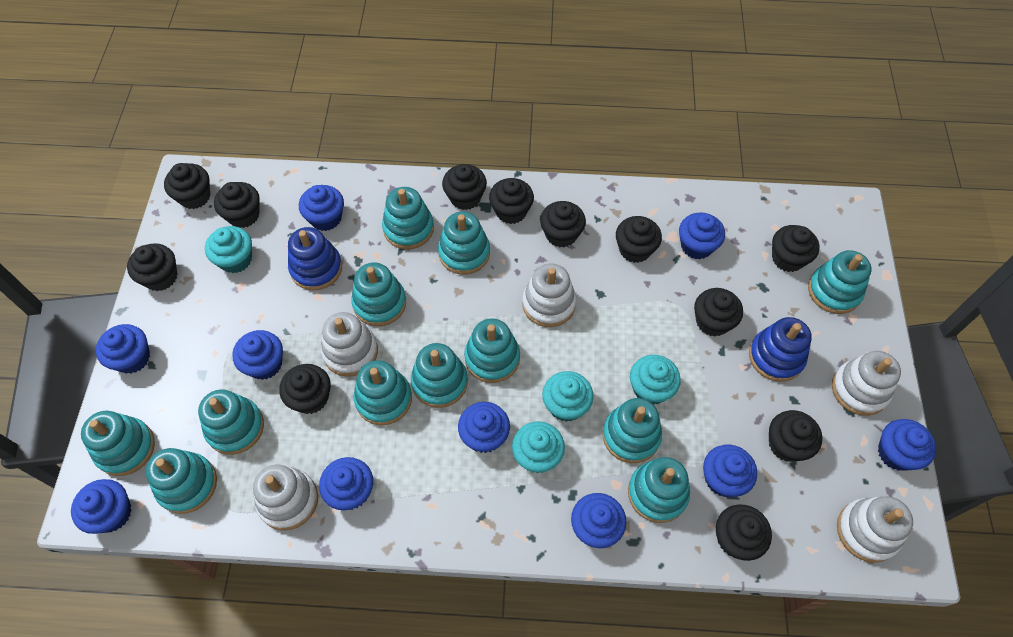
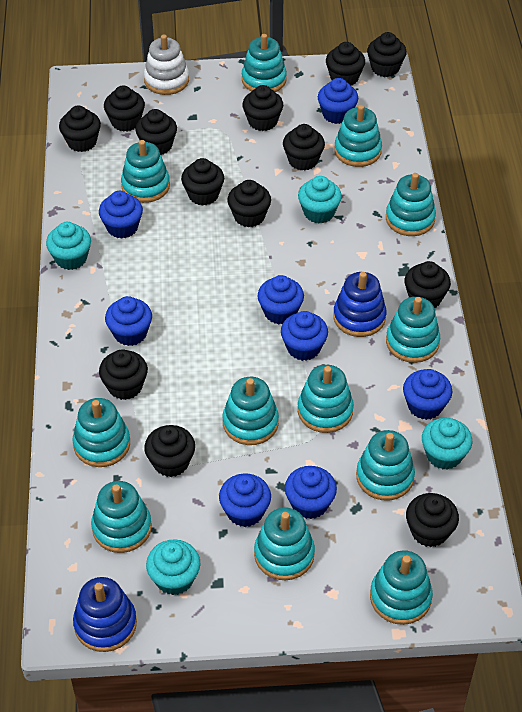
black cupcake: 12 -> 13
blue cupcake: 10 -> 8
white stacking toy: 5 -> 1

